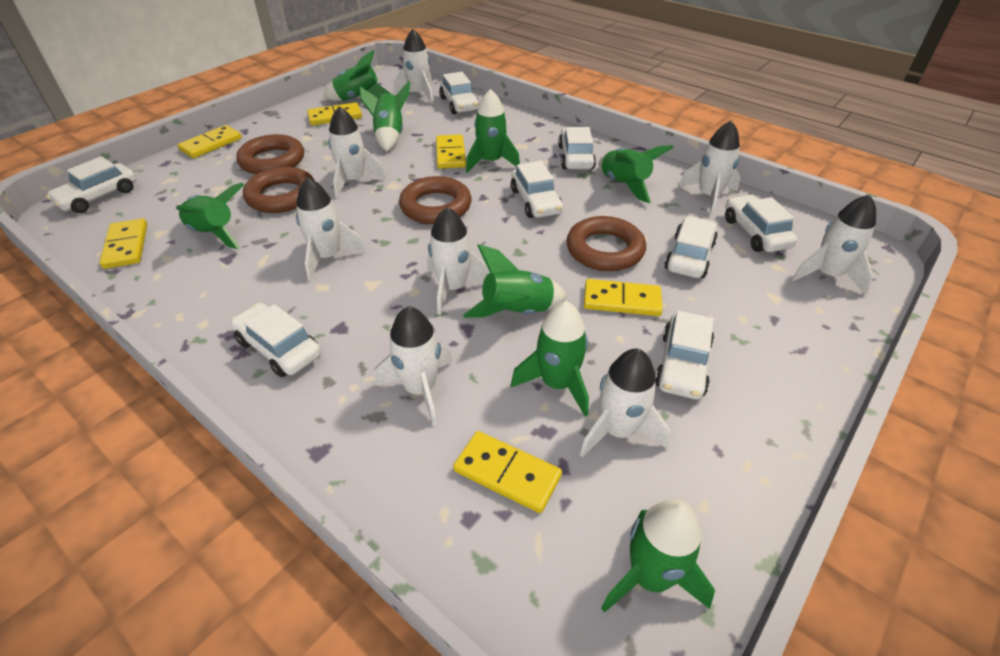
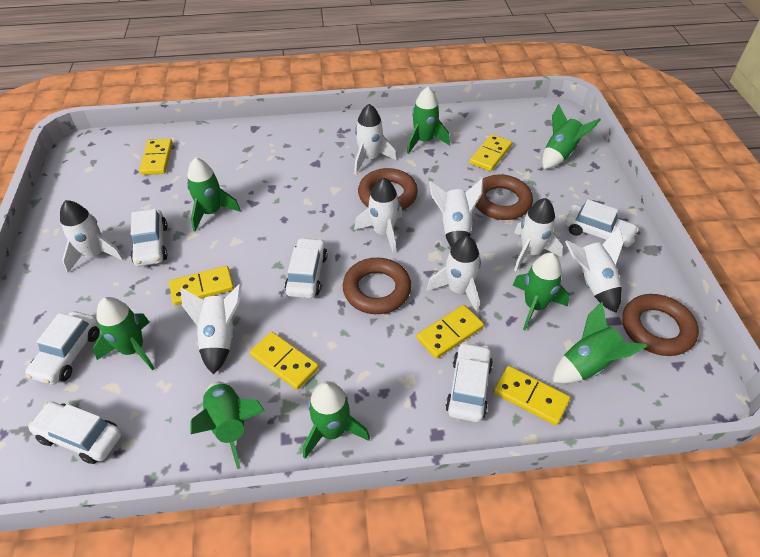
white car: 8 -> 6

